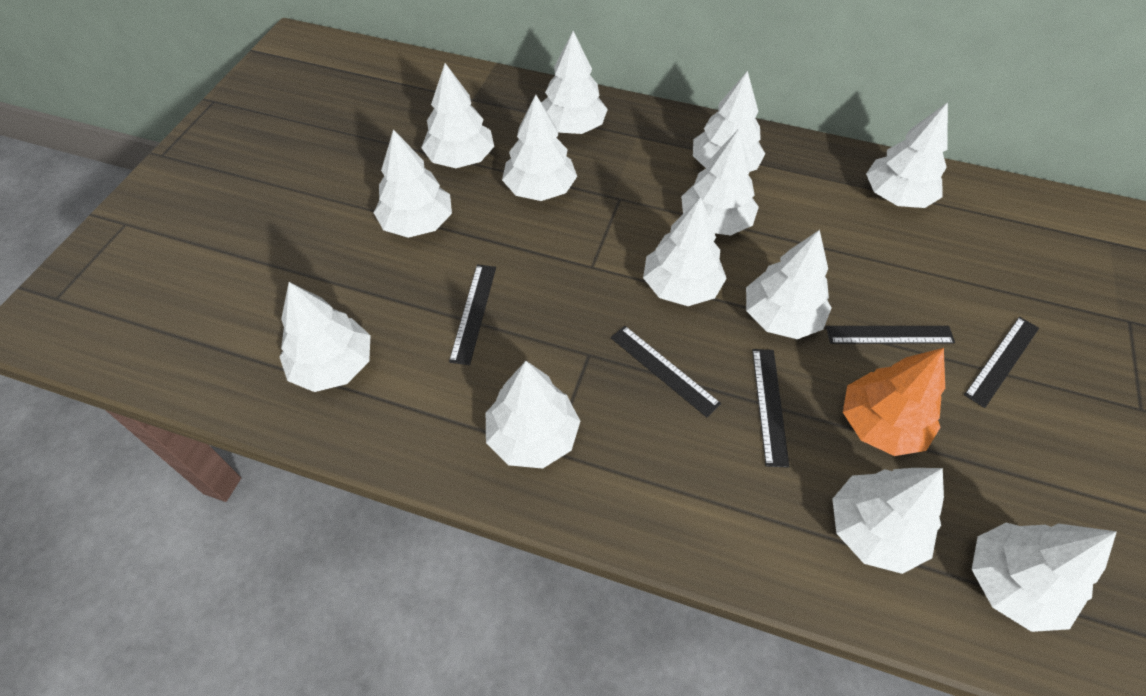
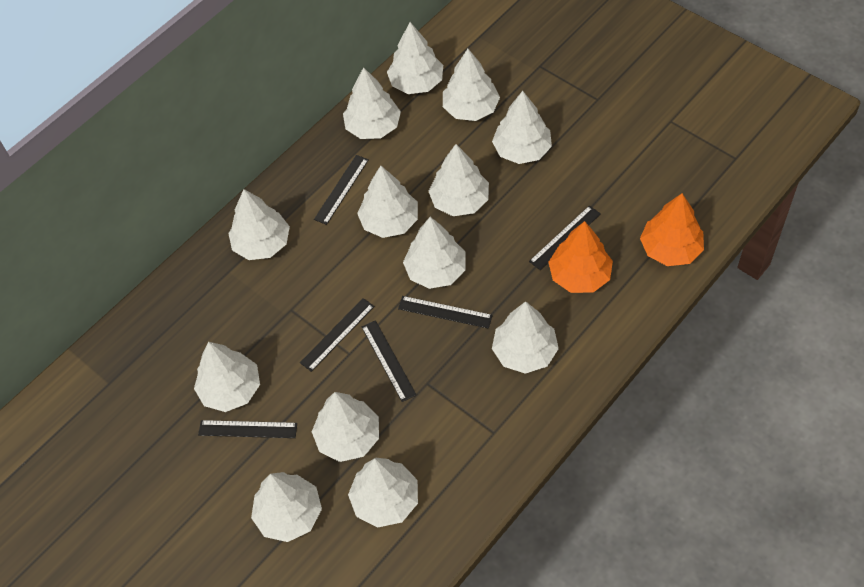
black ruler: 5 -> 6
orange tree: 1 -> 2

